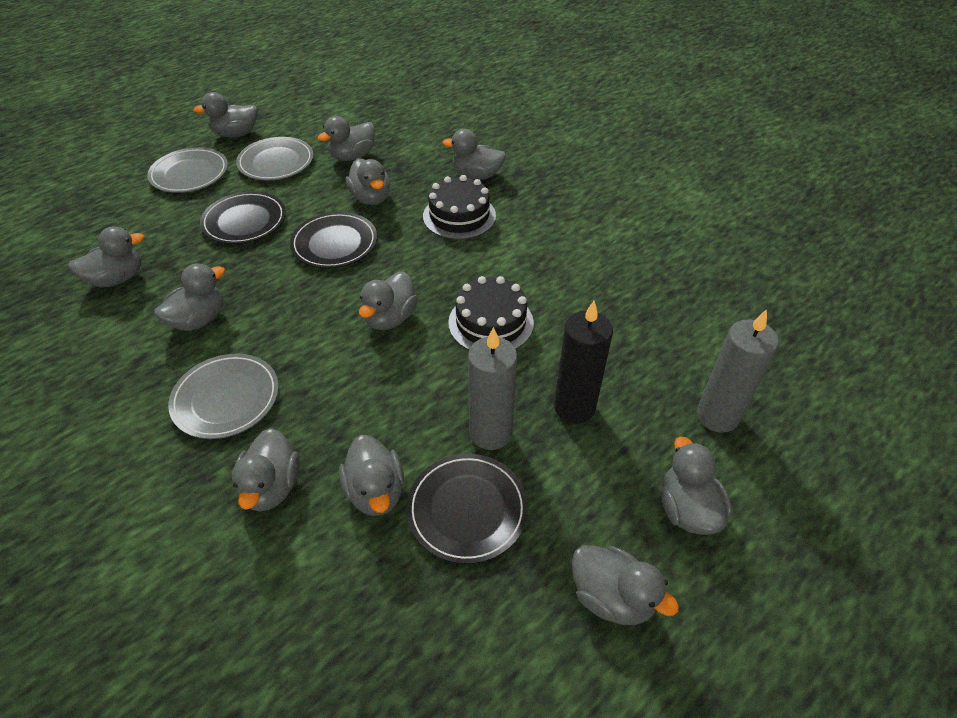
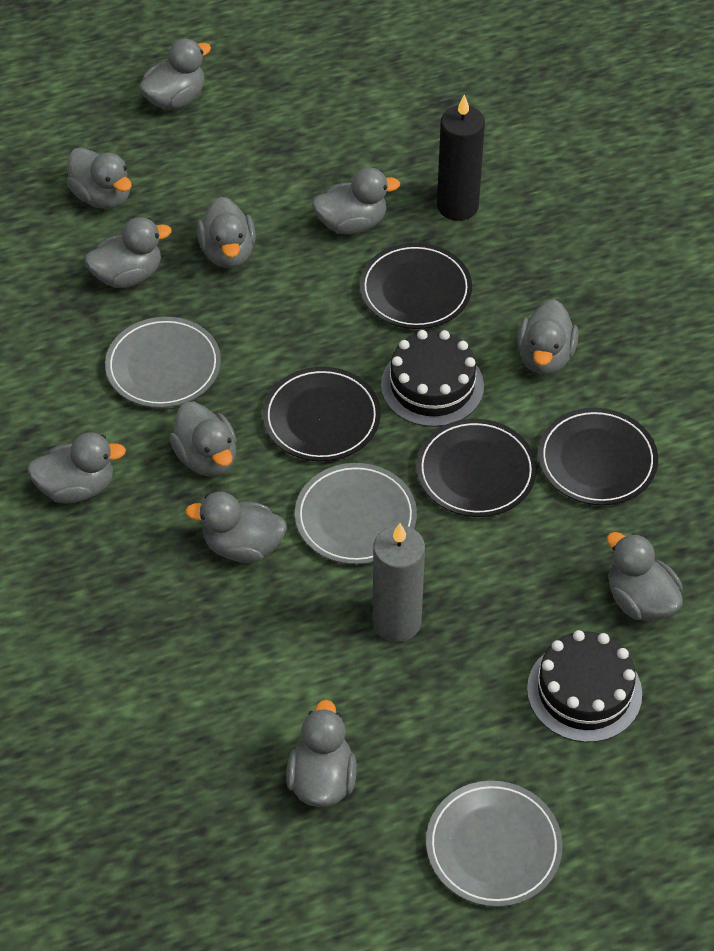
black plate: 3 -> 4
grey candle: 2 -> 1

